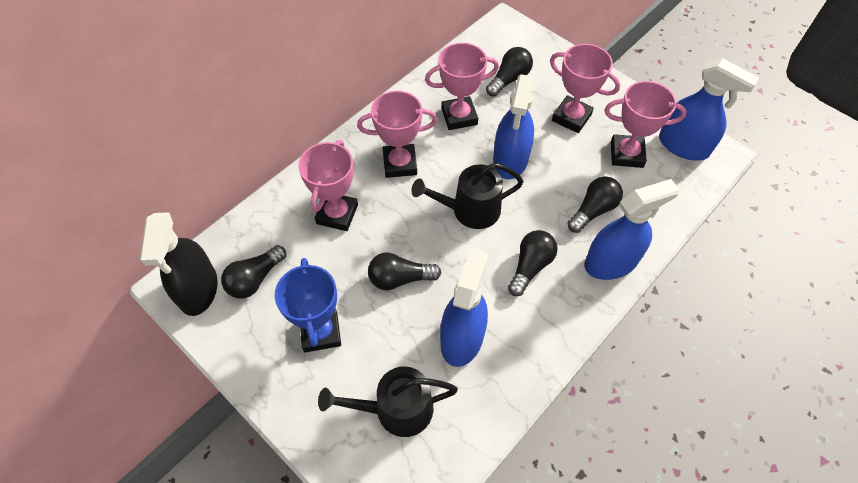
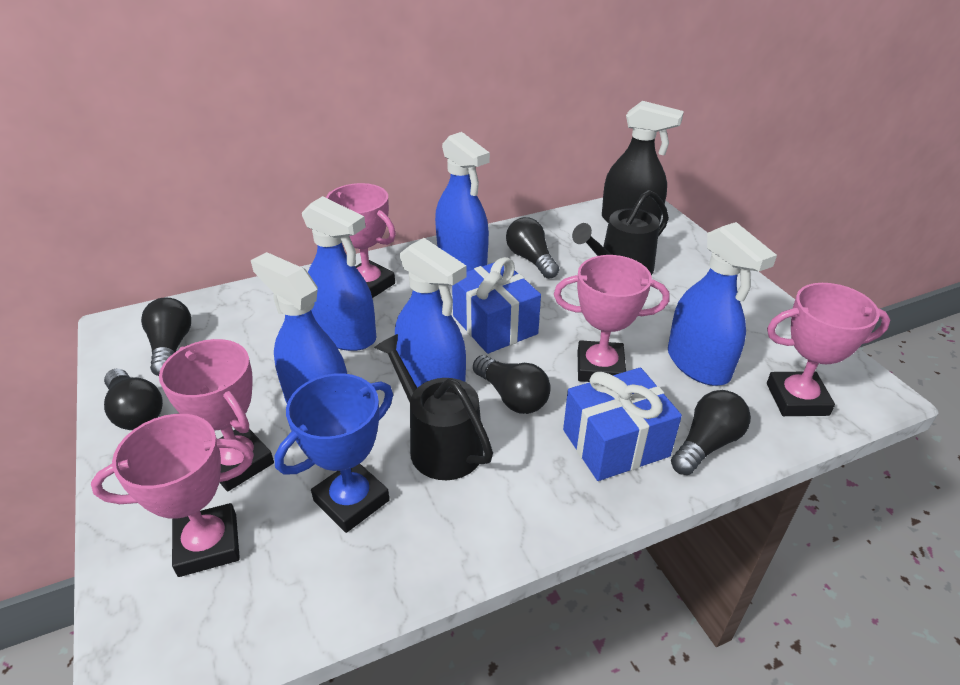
blue gift: 0 -> 2
blue spray bottle: 4 -> 5

